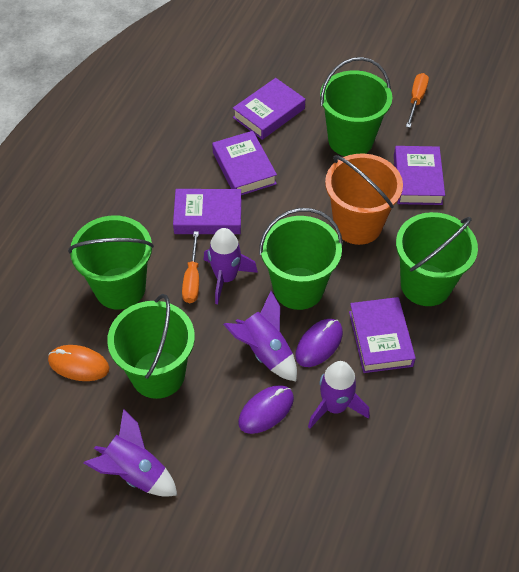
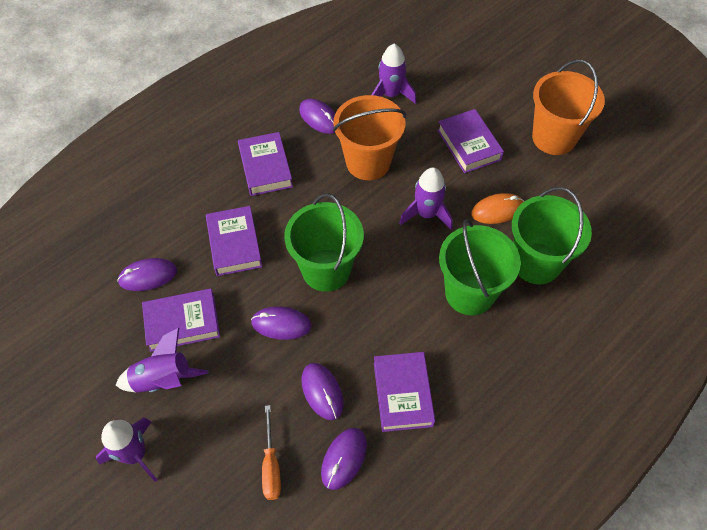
green bucket: 5 -> 3
orange bucket: 1 -> 2
orange screwdriver: 2 -> 1
purple mouse: 2 -> 5

